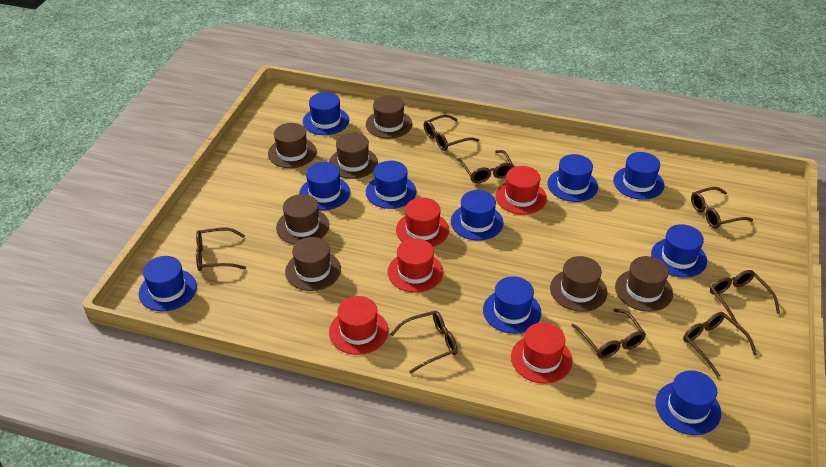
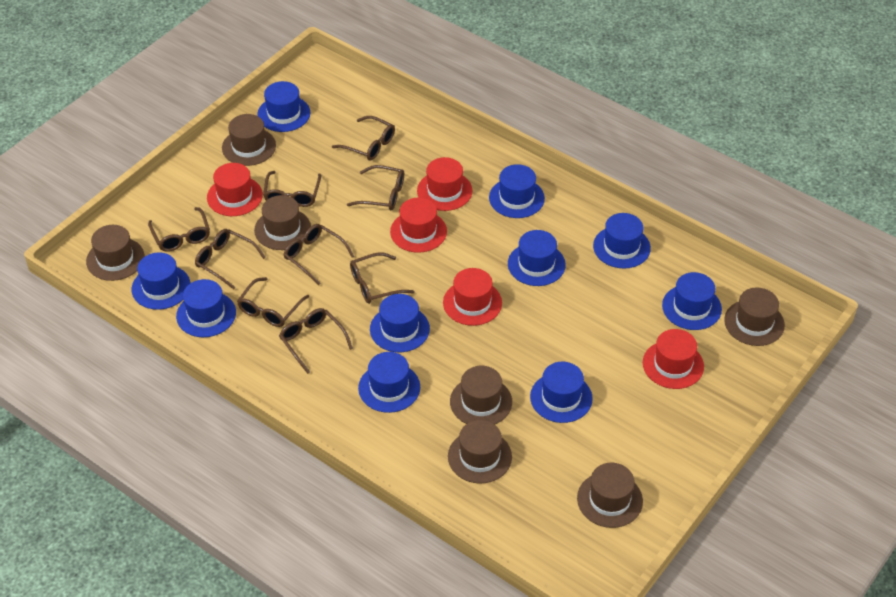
brown glasses: 8 -> 9

